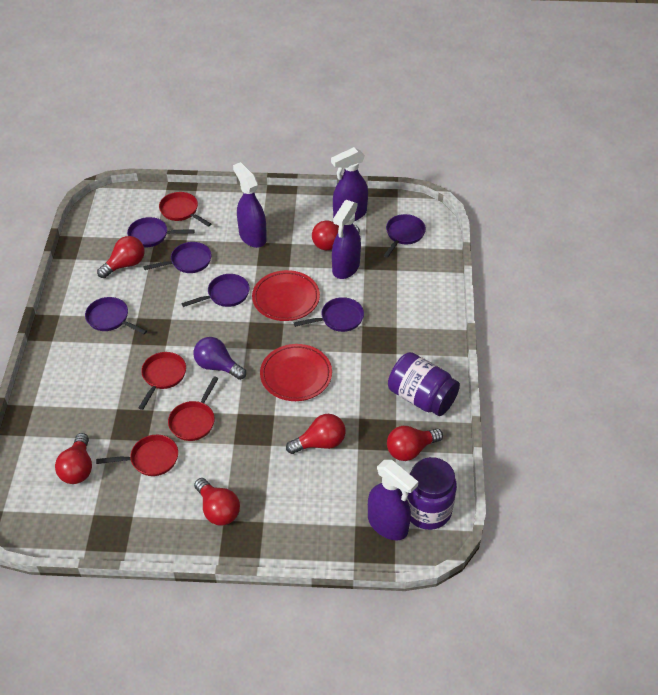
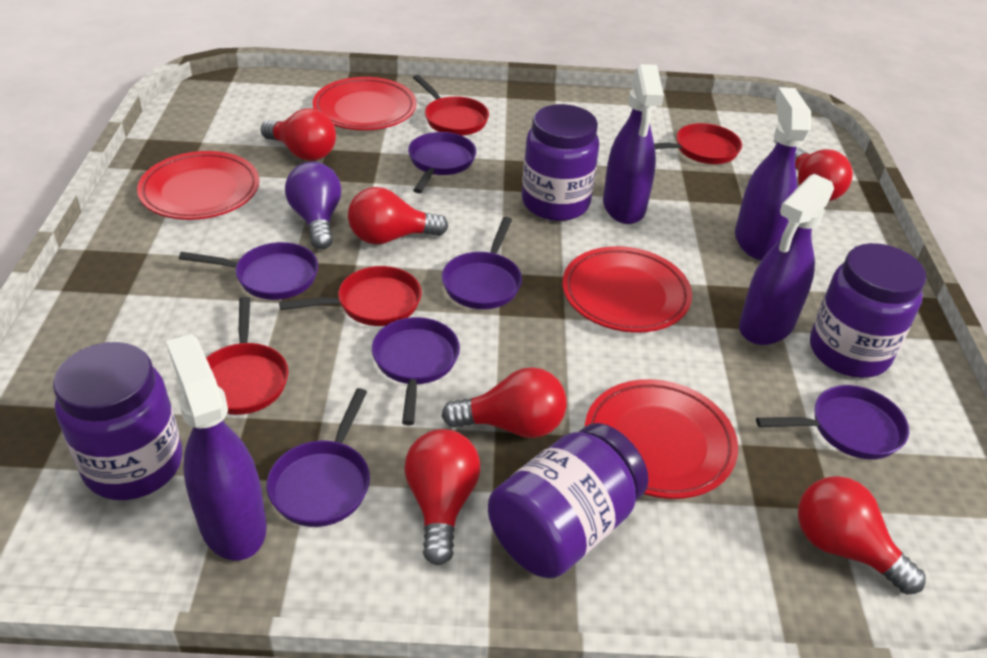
purple jar: 2 -> 4
red plate: 2 -> 4

